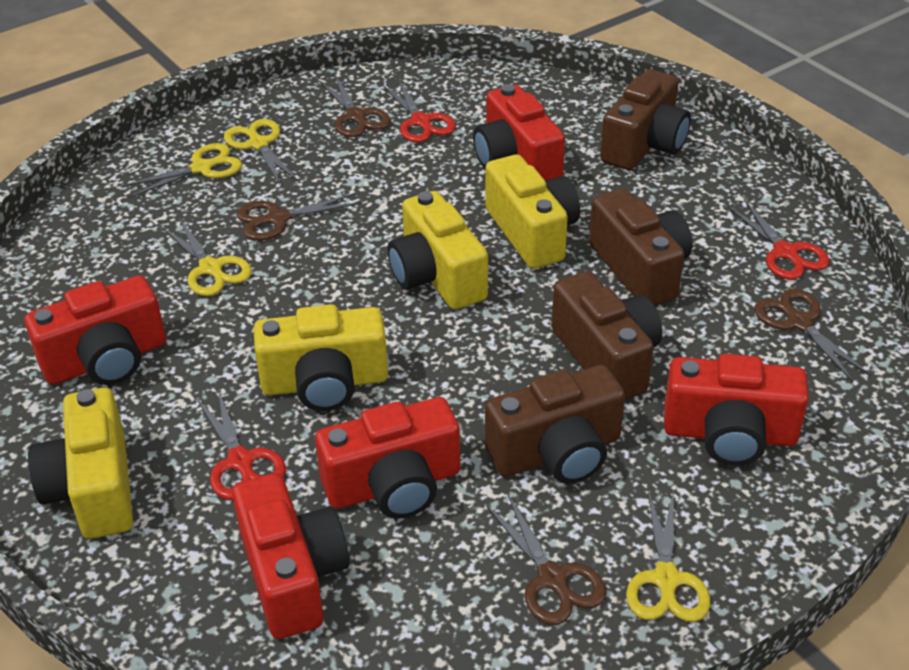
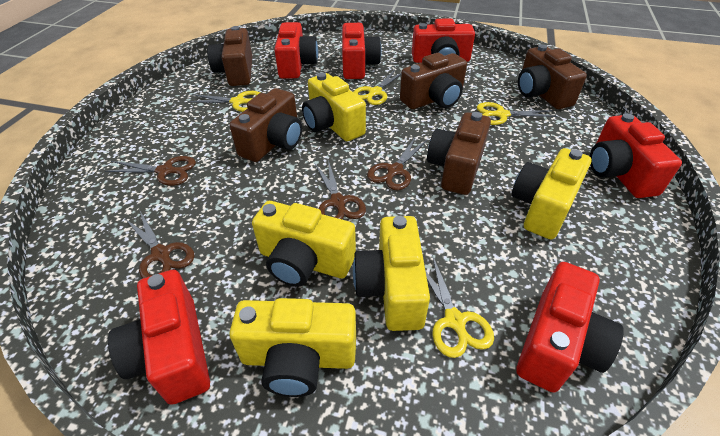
brown camera: 4 -> 5
red camera: 5 -> 6
red scissors: 3 -> 0
yellow camera: 4 -> 5

